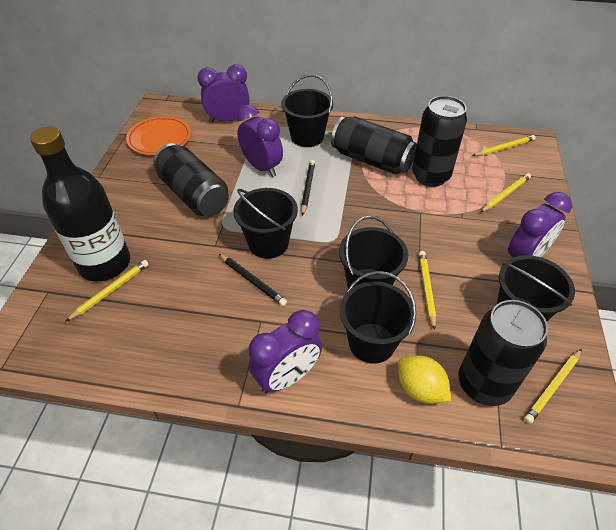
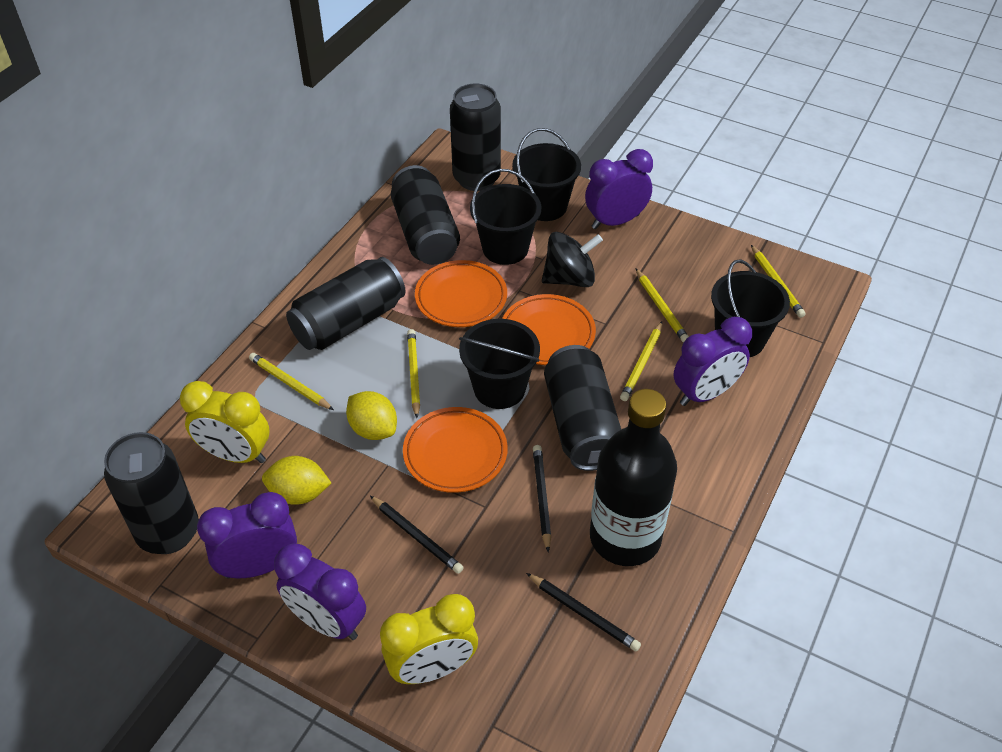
black bucket: 5 -> 4
black can: 4 -> 5
black pencil: 2 -> 3
black spinning top: 0 -> 1
orange plate: 1 -> 3
yellow clock: 0 -> 2
yellow lemon: 1 -> 2

